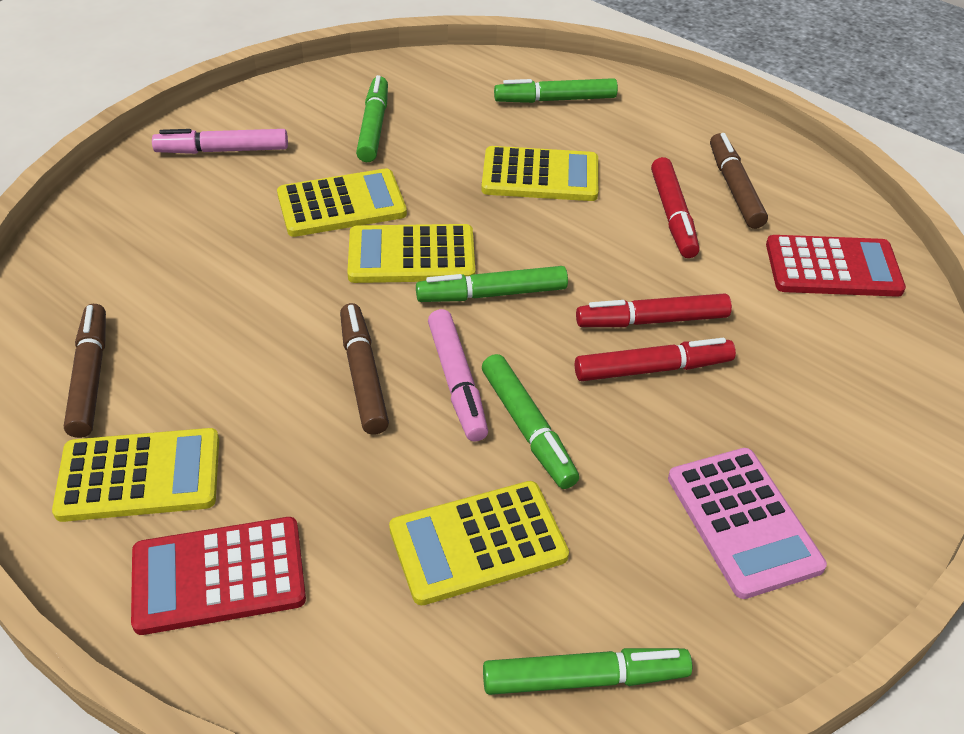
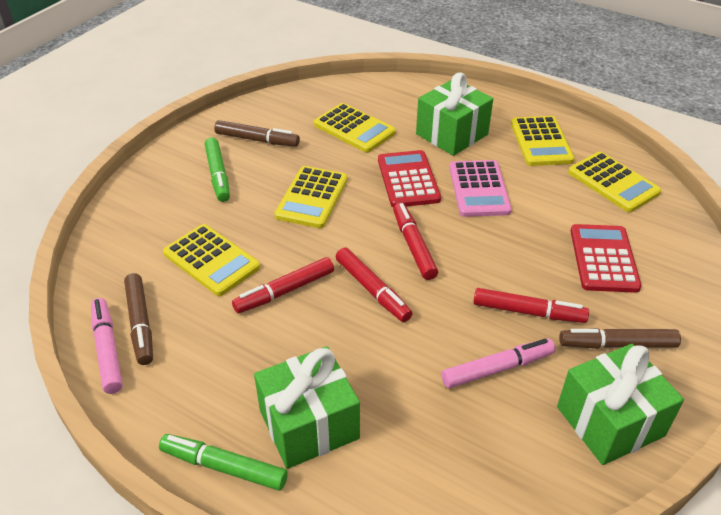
green gift: 0 -> 3
green marker: 5 -> 2
red marker: 3 -> 4

